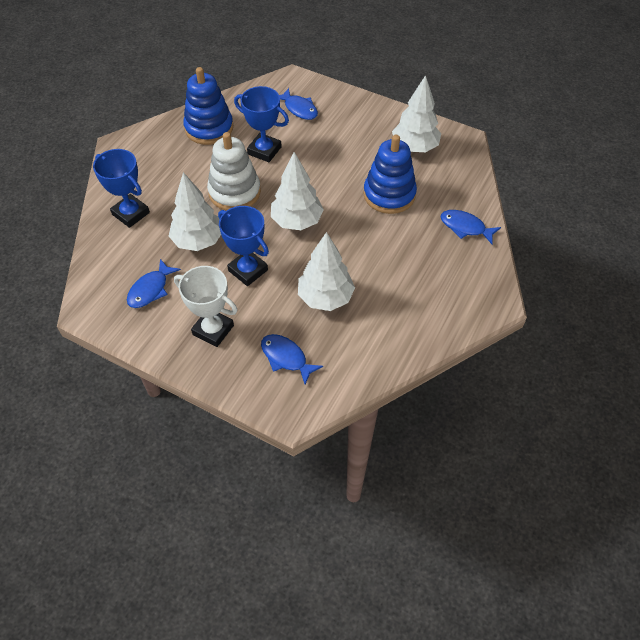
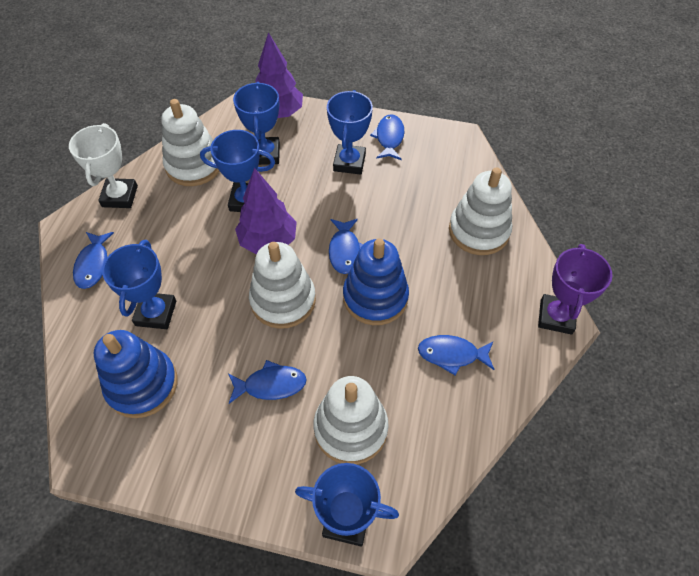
blue fish: 4 -> 5
blue trophy: 3 -> 5
purple tree: 0 -> 2
purple trophy: 0 -> 1
white stacking toy: 1 -> 4
white tree: 4 -> 0

